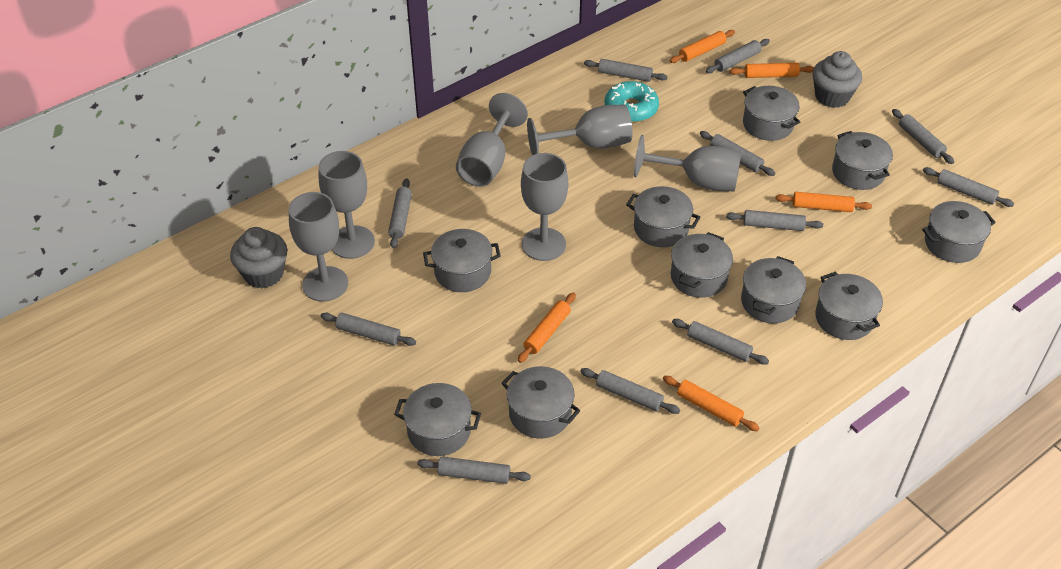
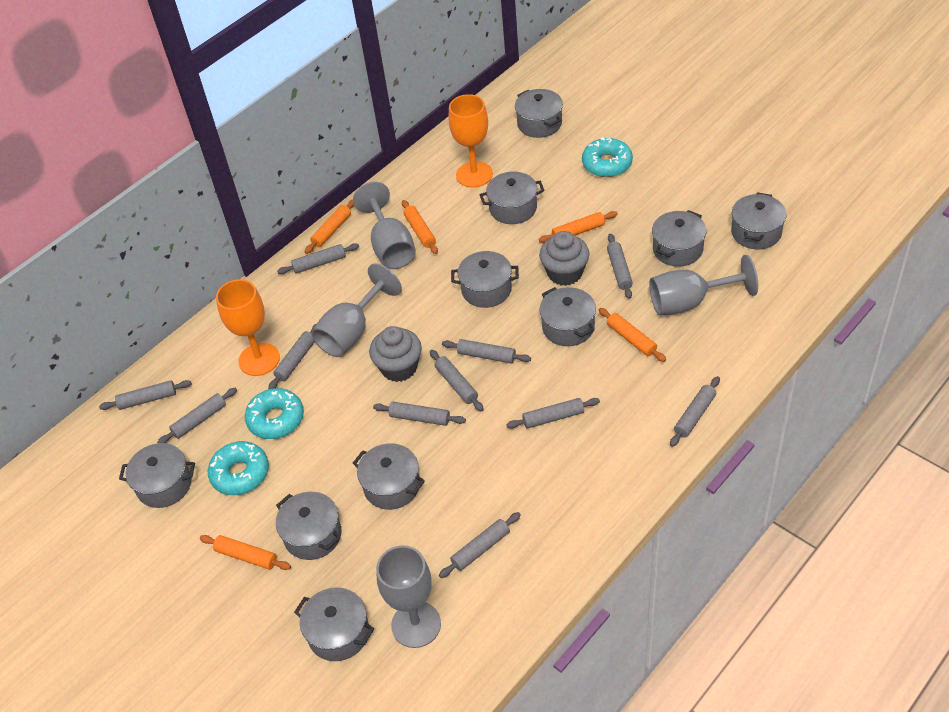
grey goblet: 6 -> 4
orange goblet: 0 -> 2
turquoise donut: 1 -> 3

